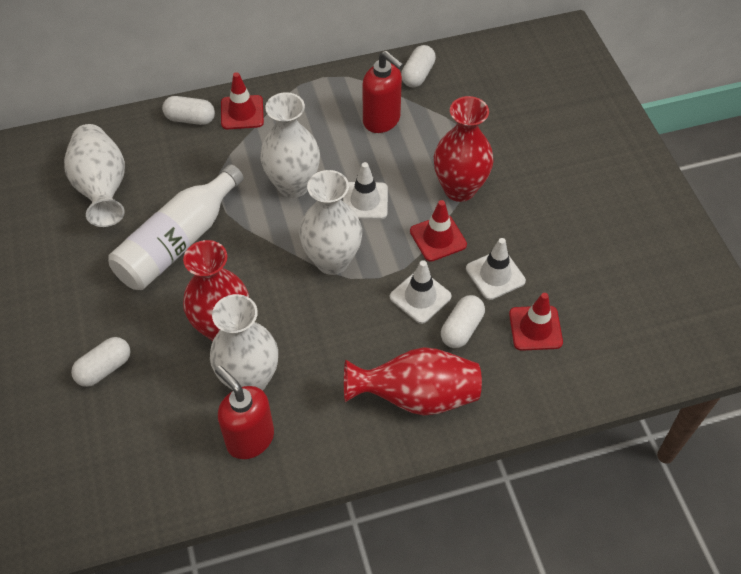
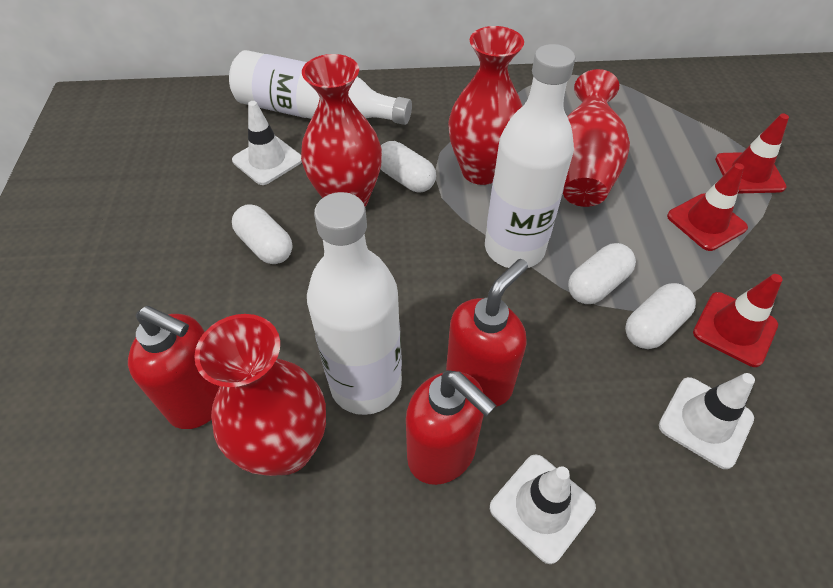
red soap dispenser: 2 -> 3
red vase: 3 -> 4
white bottle: 1 -> 3
white vase: 4 -> 0

